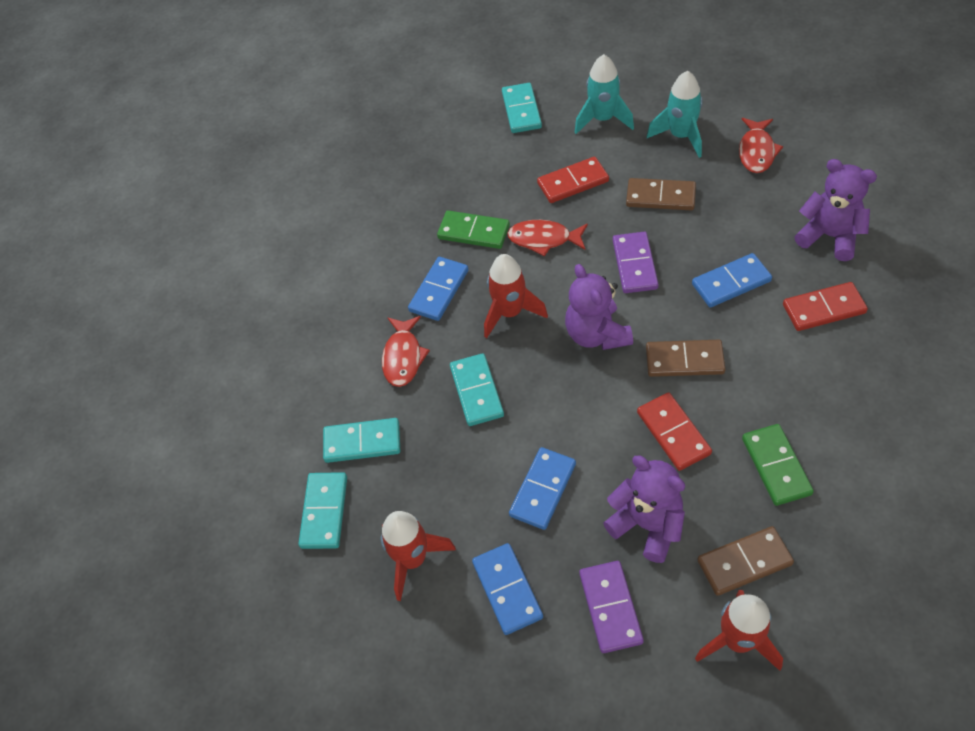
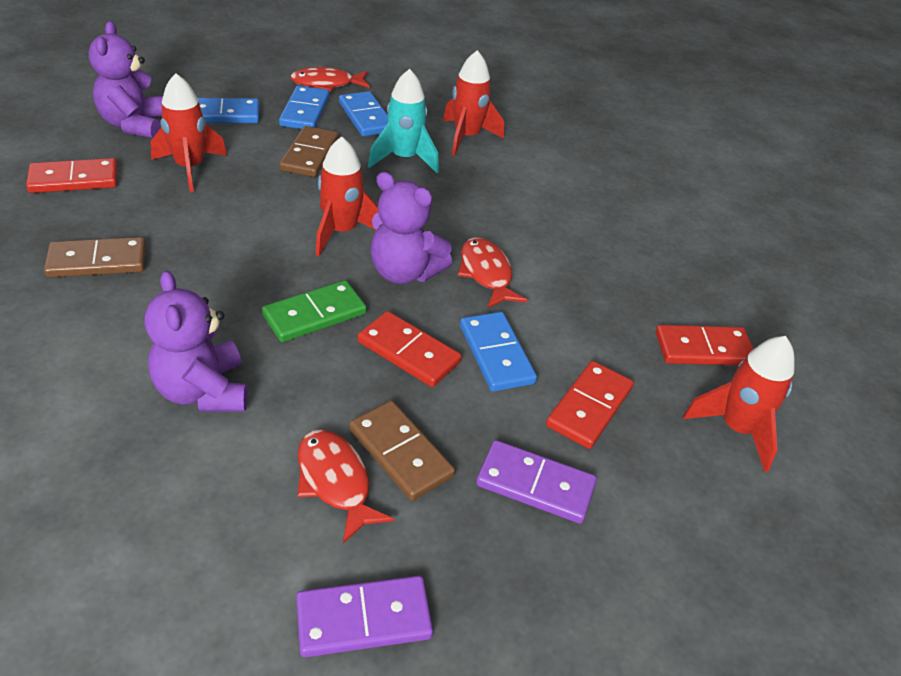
green domino: 2 -> 1
red domino: 3 -> 4
red rocket: 3 -> 4
turquoise domino: 4 -> 0
turquoise rocket: 2 -> 1

